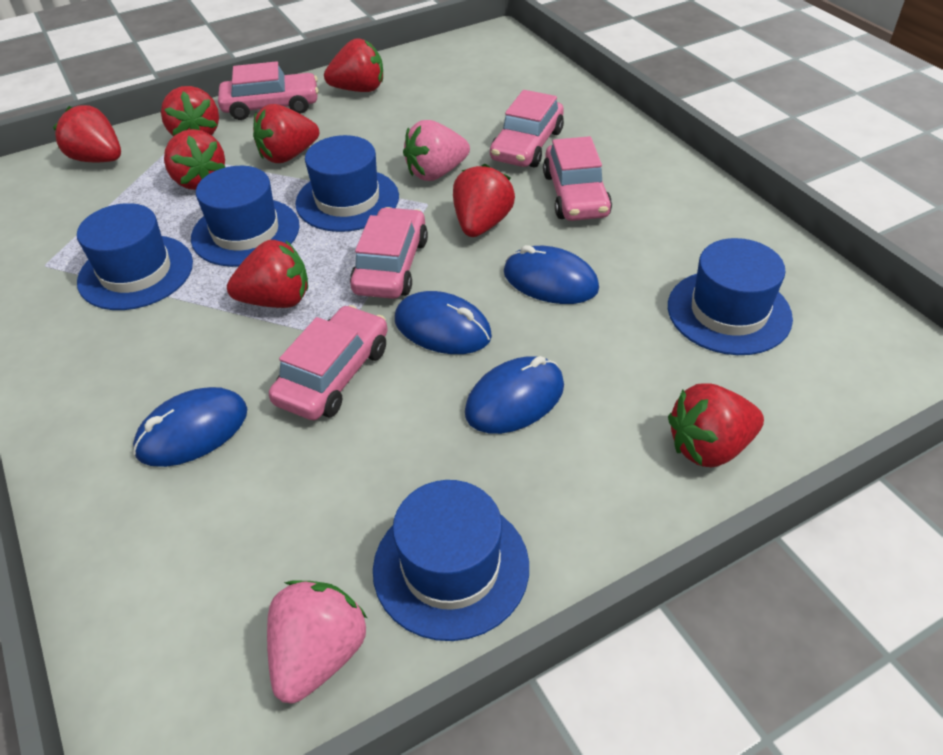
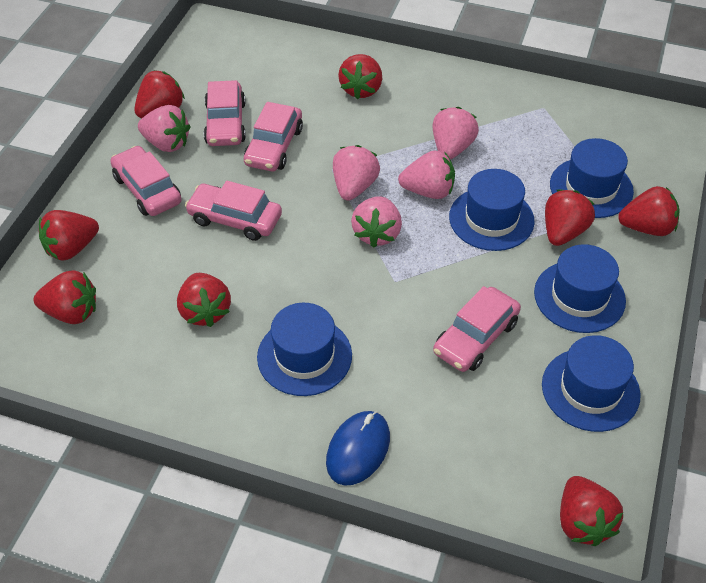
blue mouse: 4 -> 1
pink strawberry: 2 -> 5

